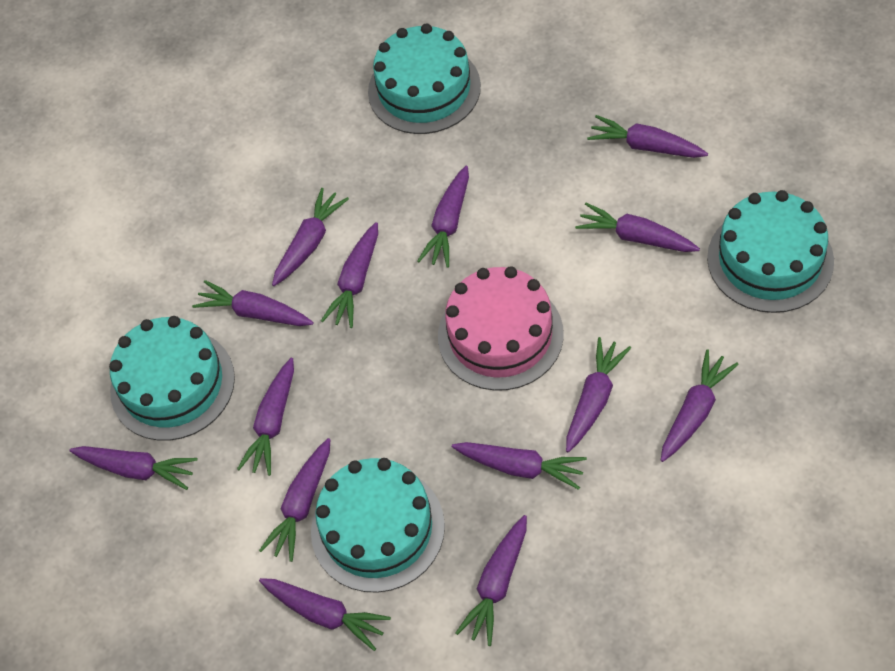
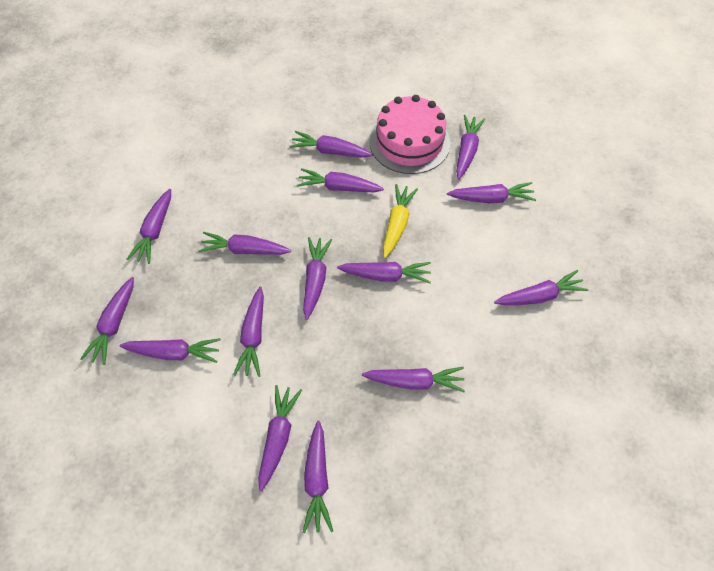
purple carrot: 14 -> 15
turquoise cake: 4 -> 0
yellow carrot: 0 -> 1

